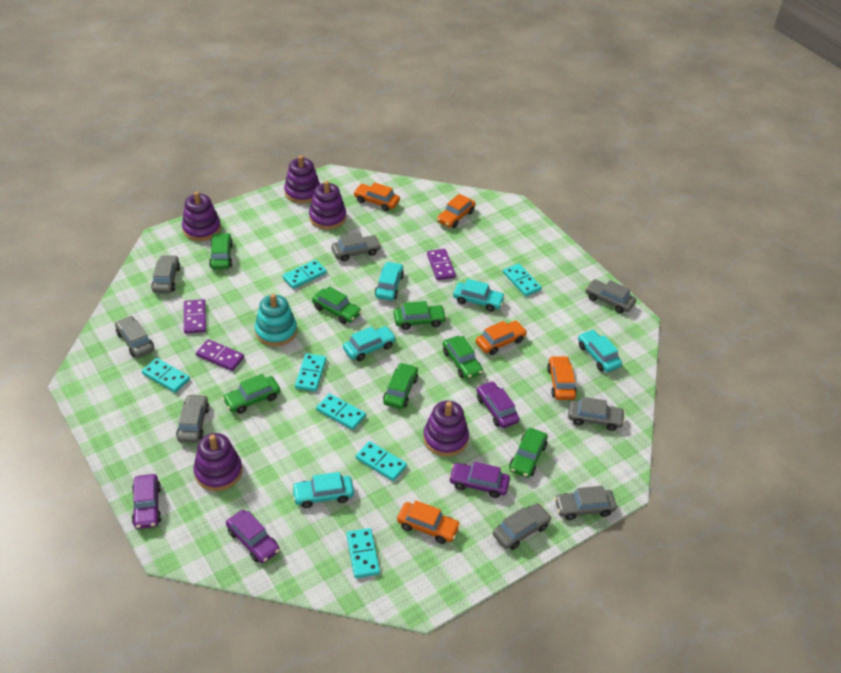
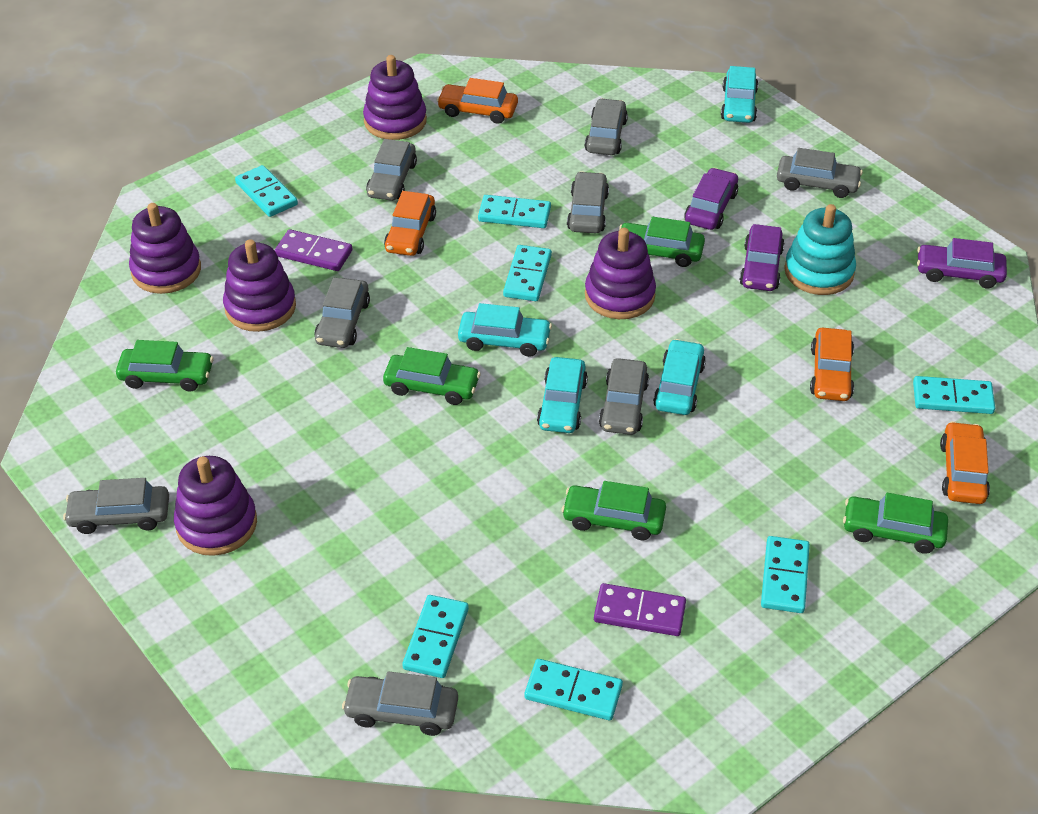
green car: 7 -> 5
orange car: 5 -> 4
purple car: 4 -> 3
purple domino: 3 -> 2
turquoise car: 5 -> 4

